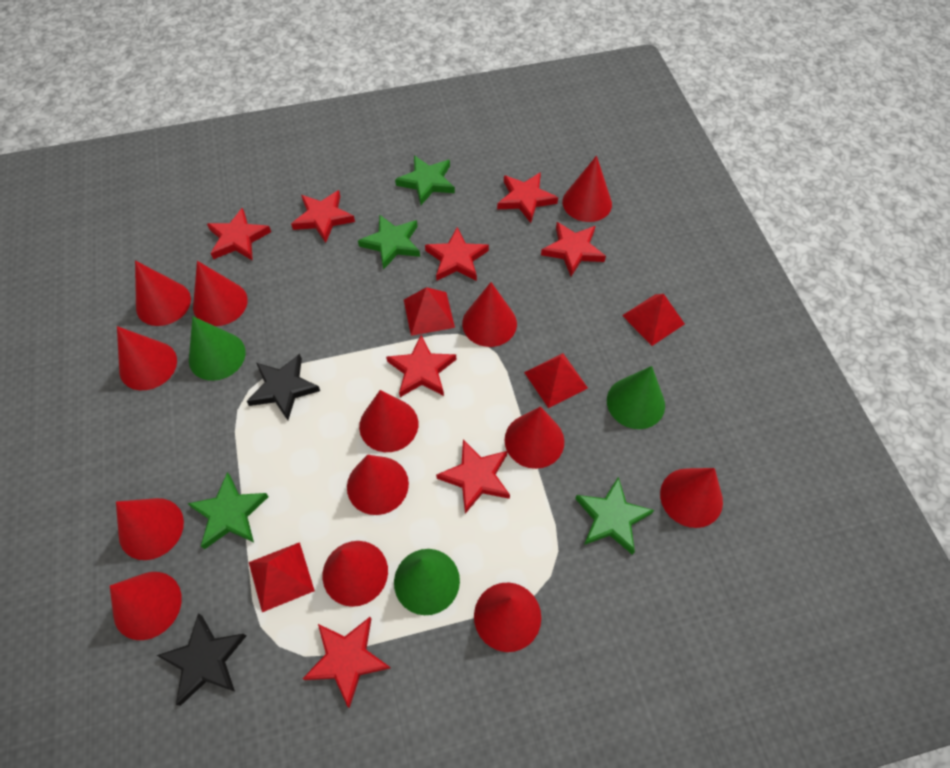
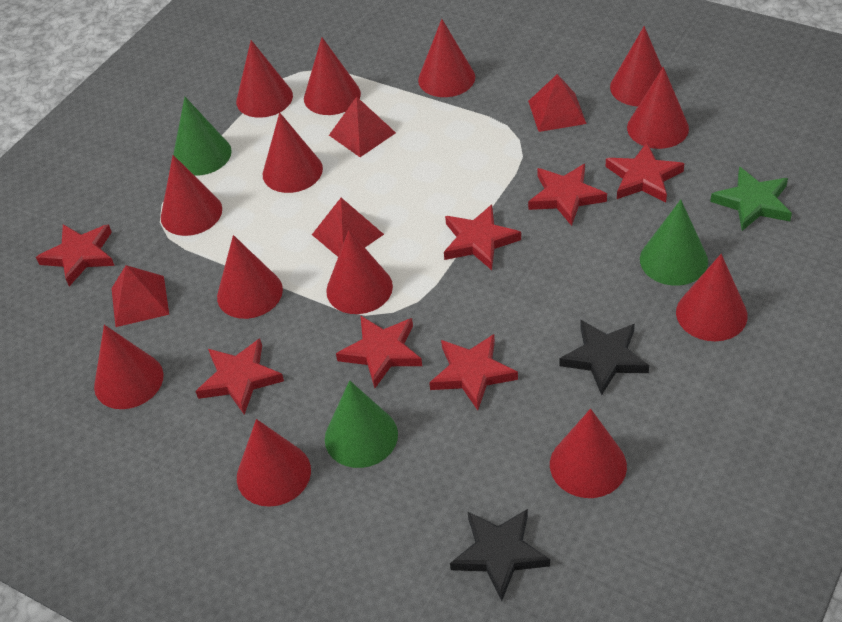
green star: 4 -> 1
red star: 8 -> 7

